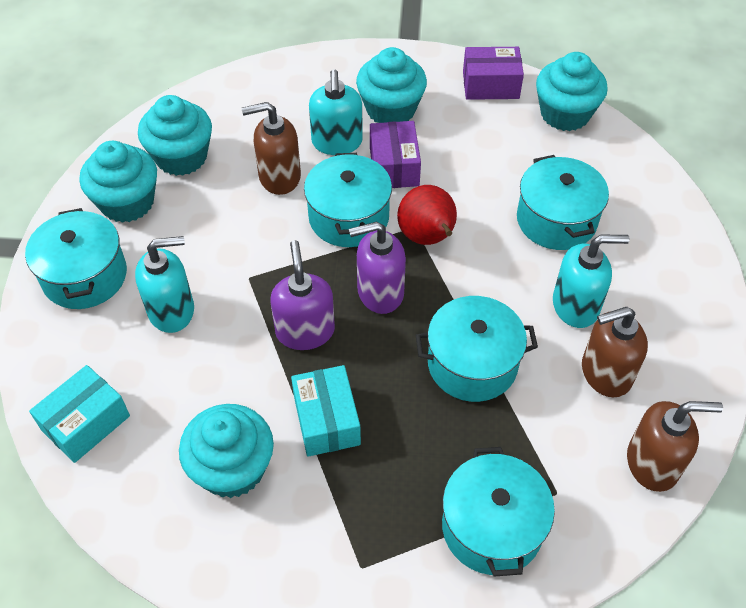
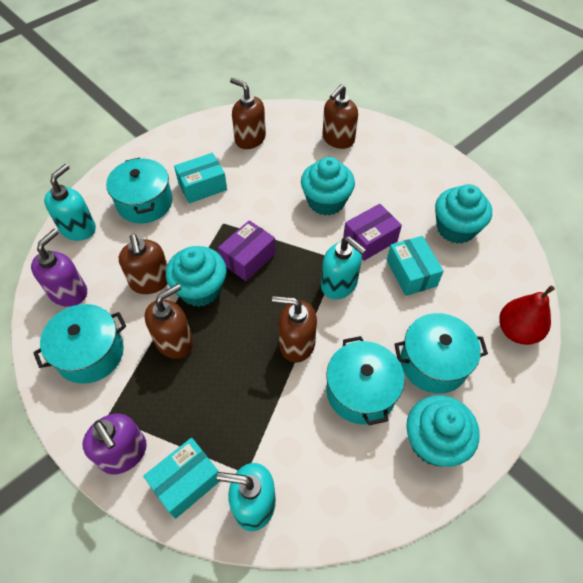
brown soap dispenser: 3 -> 5
turquoise box: 2 -> 3
turquoise cupcake: 5 -> 4
turquoise pot: 5 -> 4

